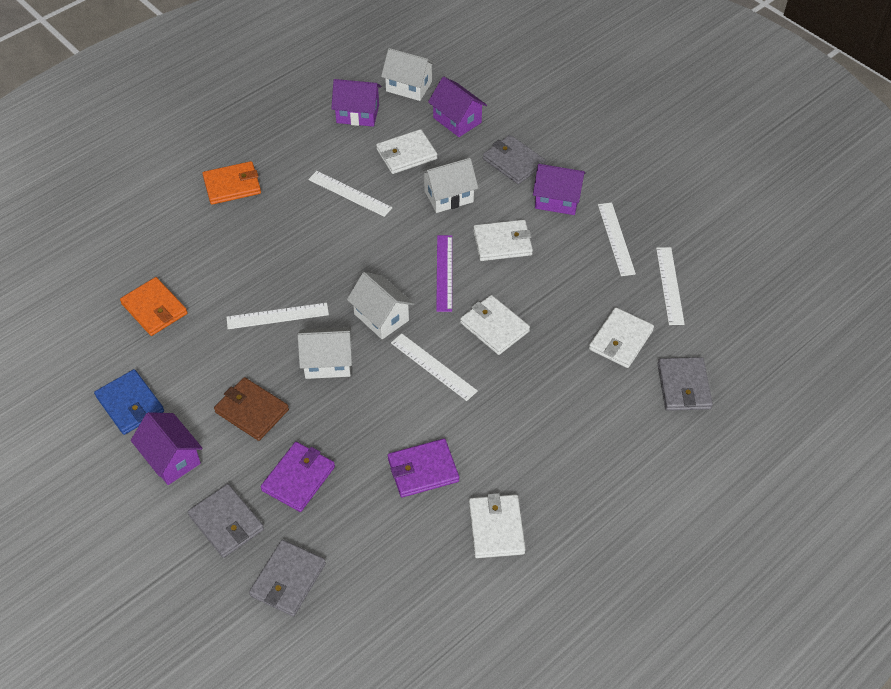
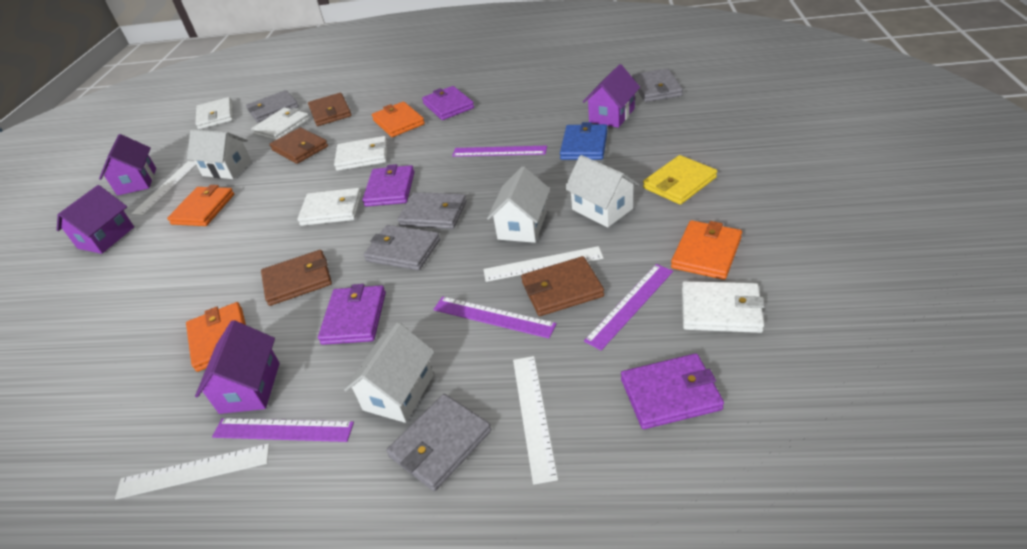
brown wallet: 1 -> 4
grey wallet: 4 -> 5
orange wallet: 2 -> 4
purple ruler: 1 -> 4
purple wallet: 2 -> 4
white ruler: 5 -> 4
yellow wallet: 0 -> 1

